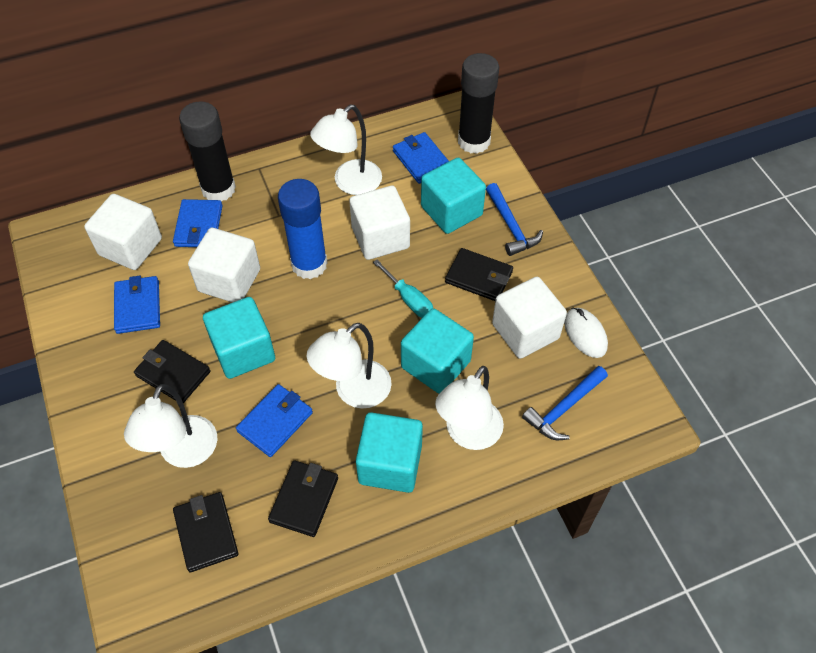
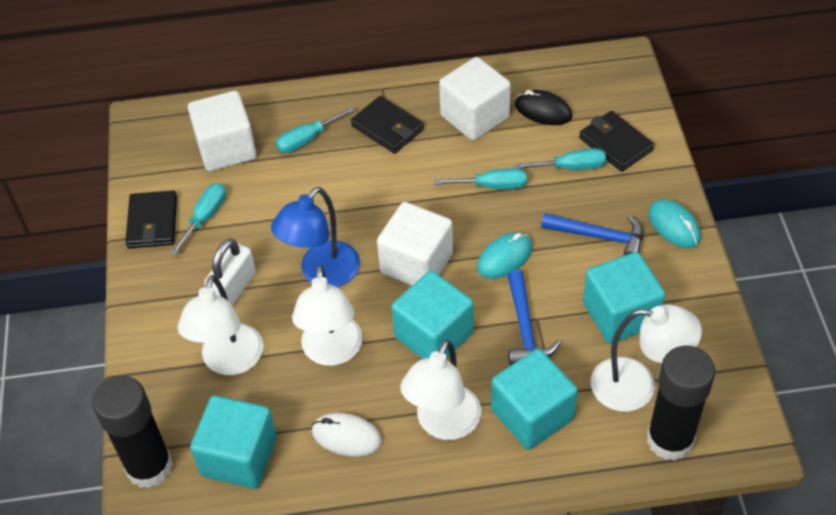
black mouse: 0 -> 1
black wallet: 4 -> 3
blue glue stick: 1 -> 0
blue lamp: 0 -> 1
blue wallet: 4 -> 0
turquoise mouse: 0 -> 2
turquoise screwdriver: 1 -> 4
white cube: 4 -> 3
white padlock: 0 -> 1

